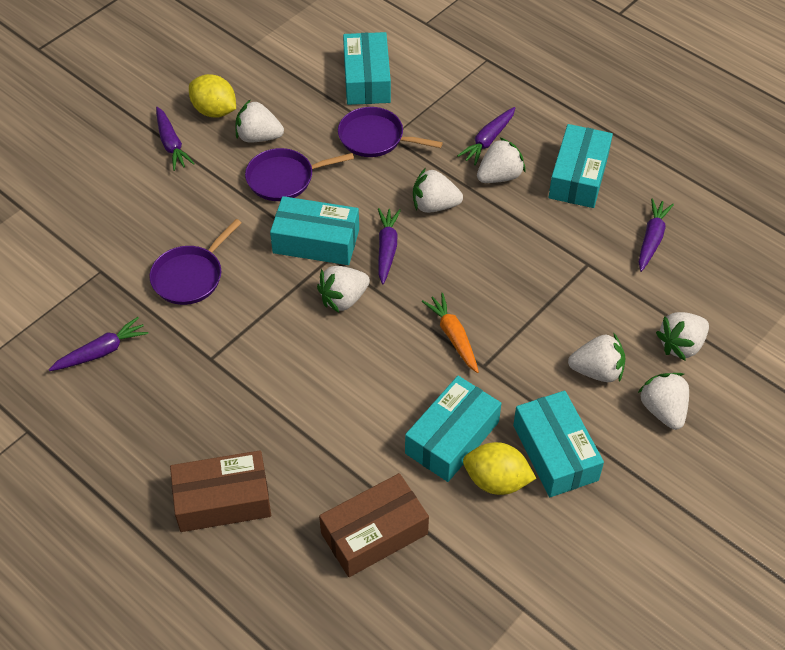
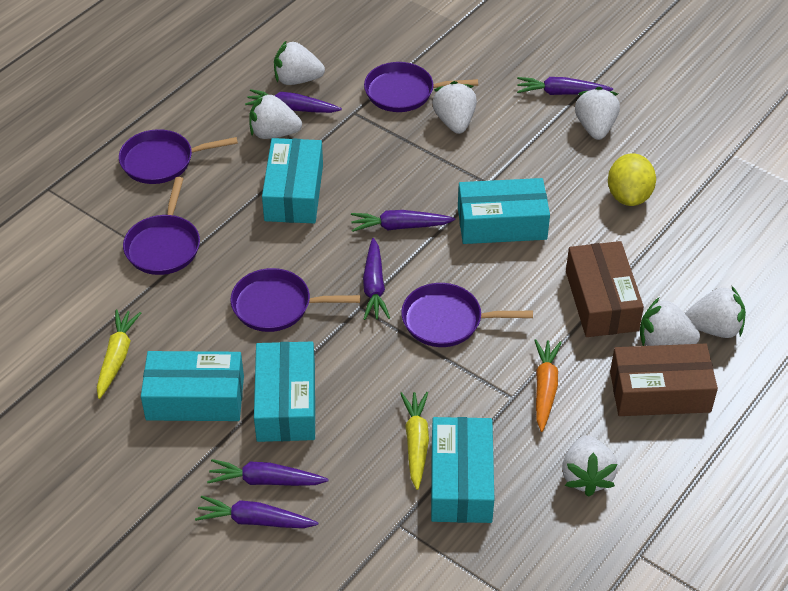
purple carrot: 5 -> 6
purple pan: 3 -> 5
yellow carrot: 0 -> 2
yellow lemon: 2 -> 1

